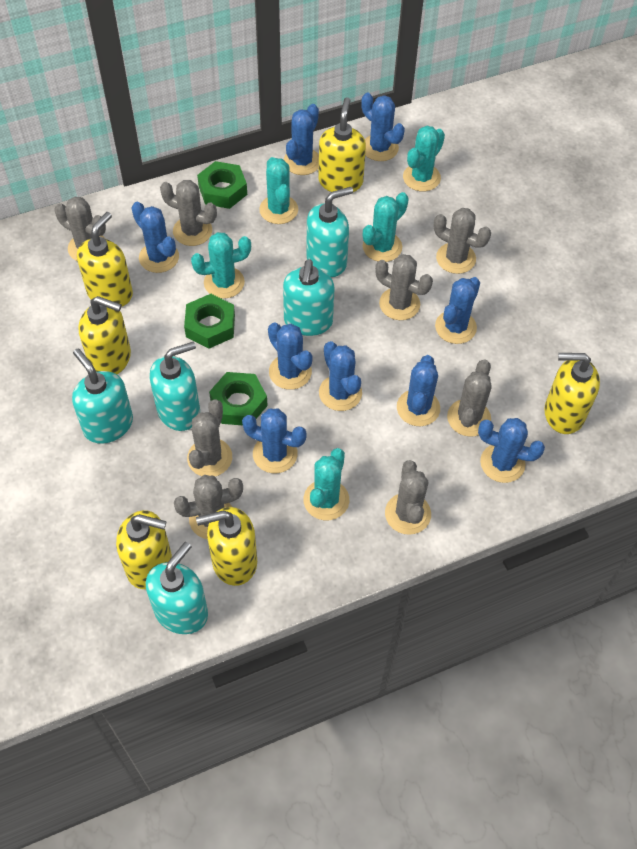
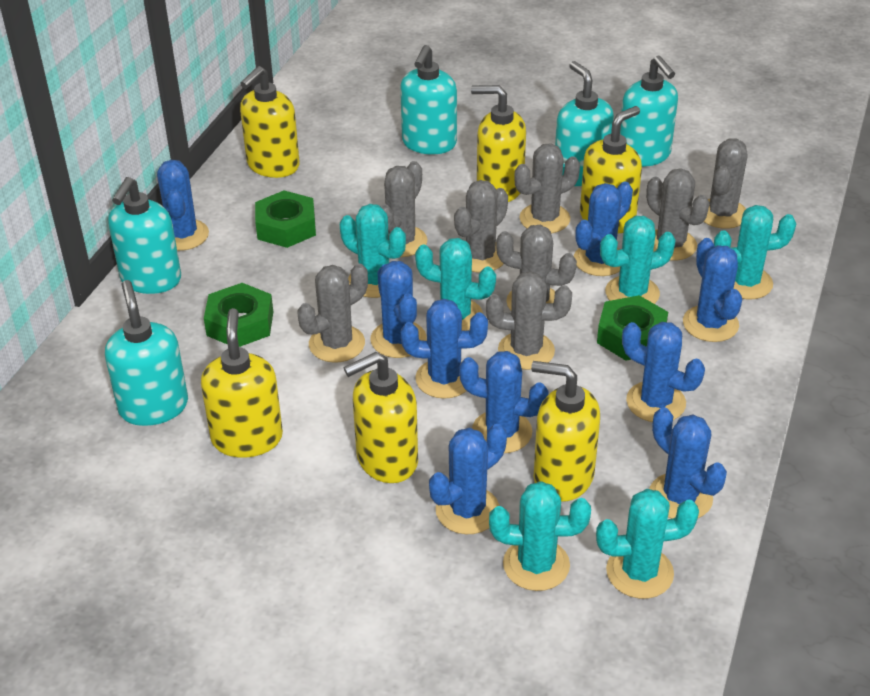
turquoise cactus: 5 -> 6

